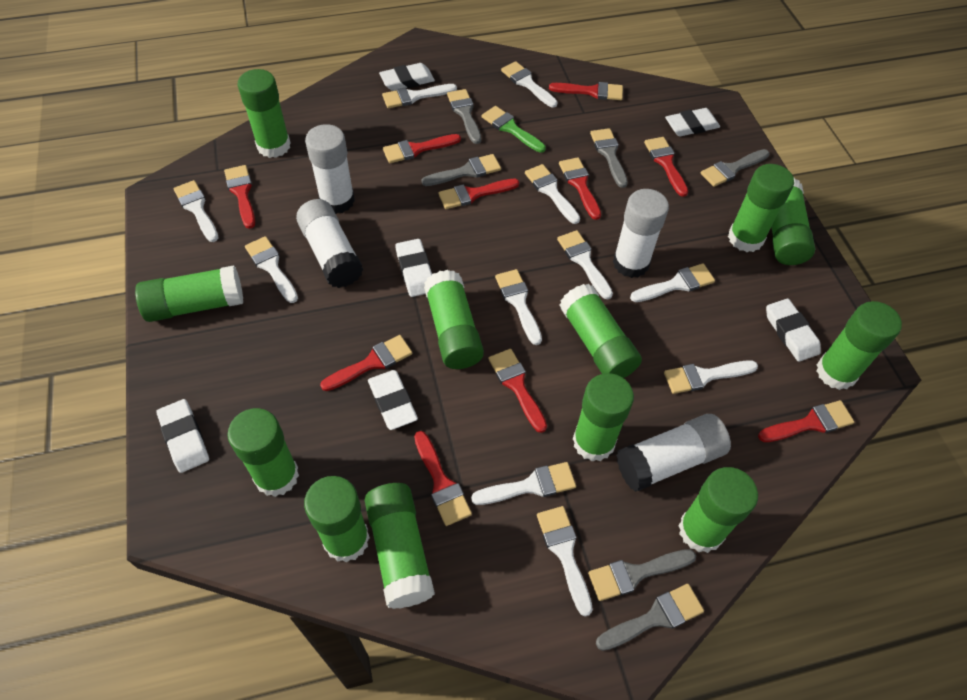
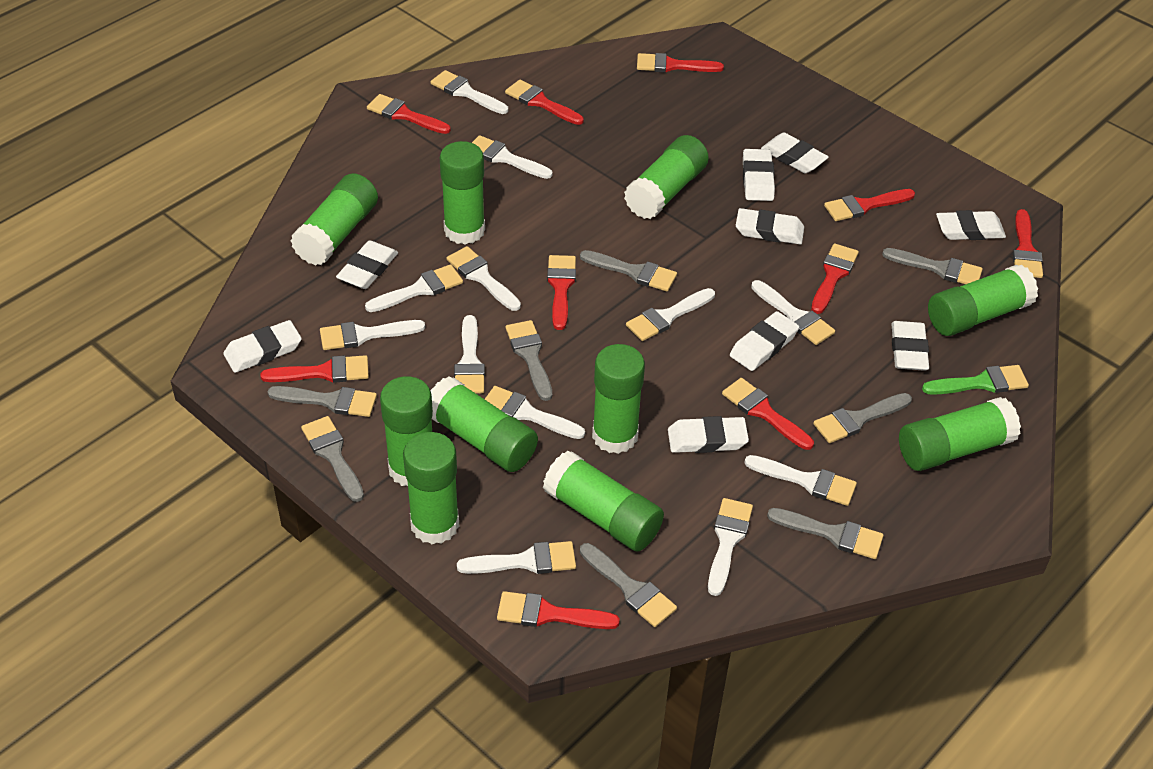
green glue stick: 12 -> 10
grey brush: 6 -> 8
white brush: 11 -> 12
white eraser: 6 -> 9
white glue stick: 4 -> 0

